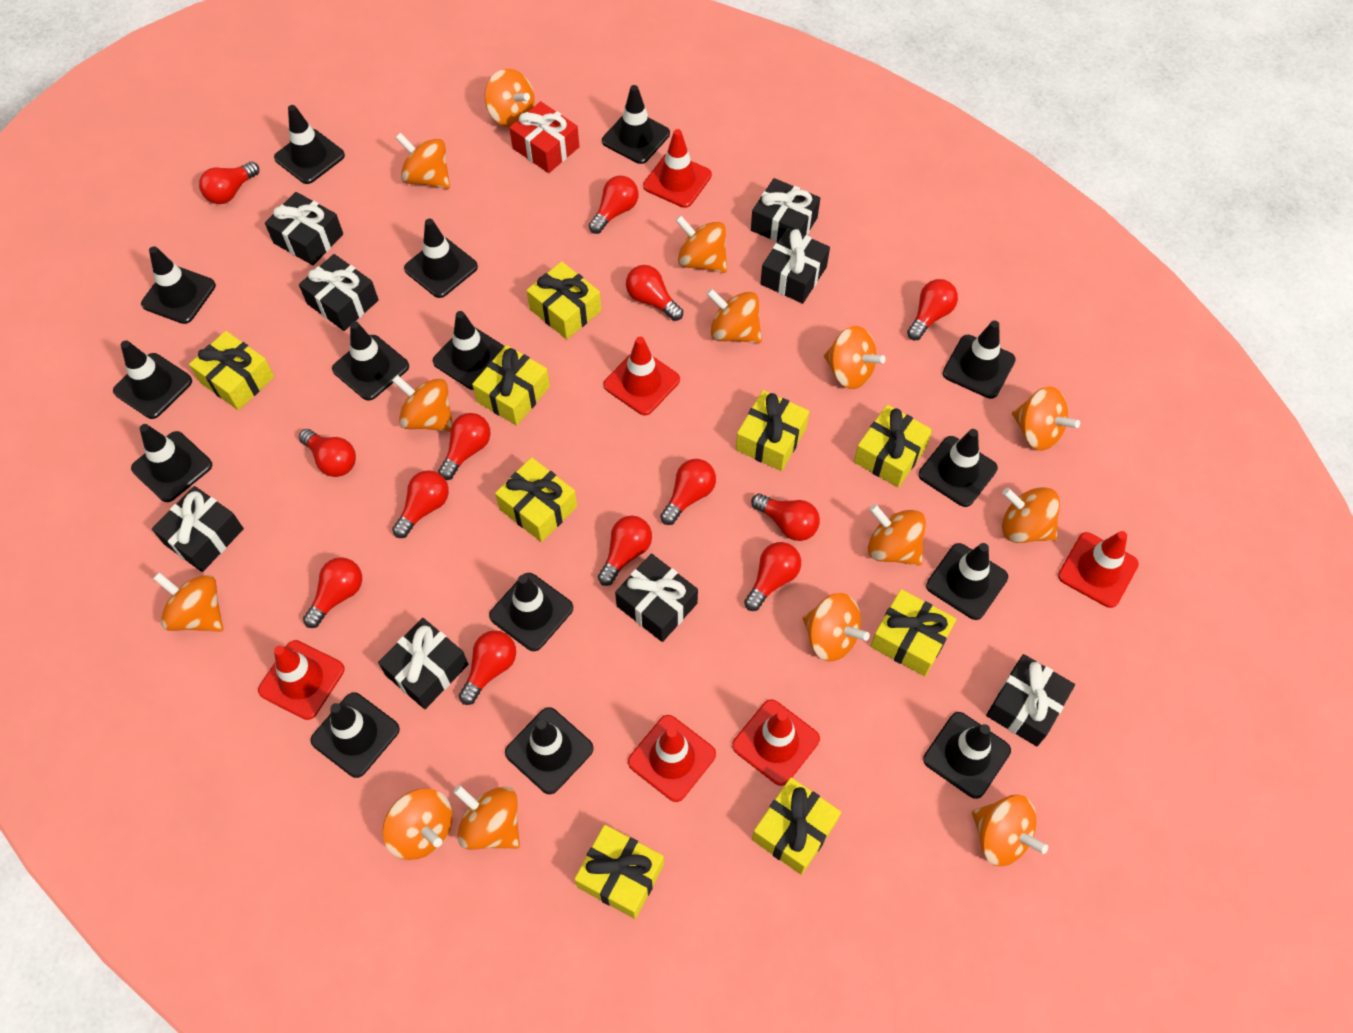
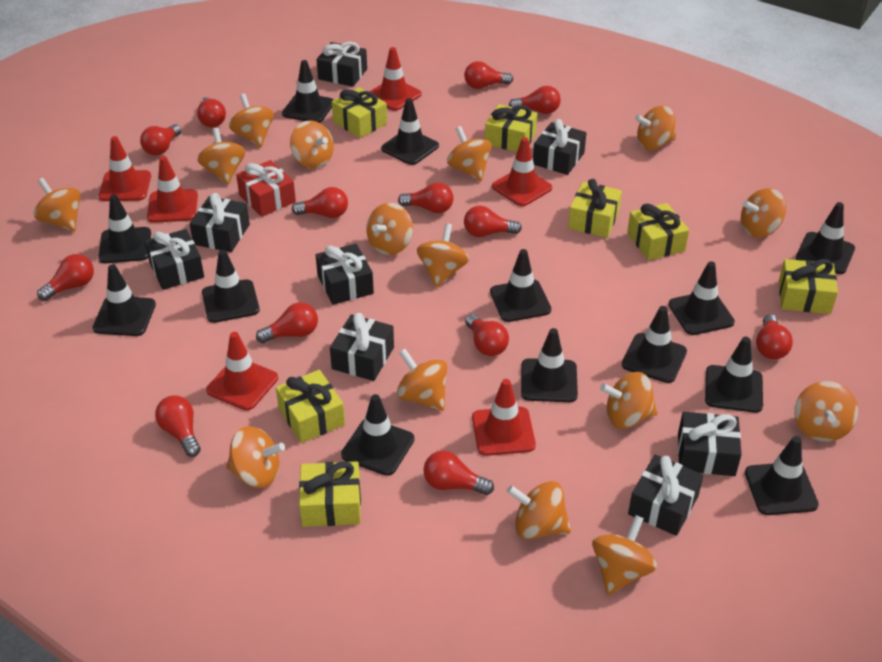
black traffic cone: 15 -> 13
orange spinning top: 14 -> 15
yellow gift: 9 -> 7

